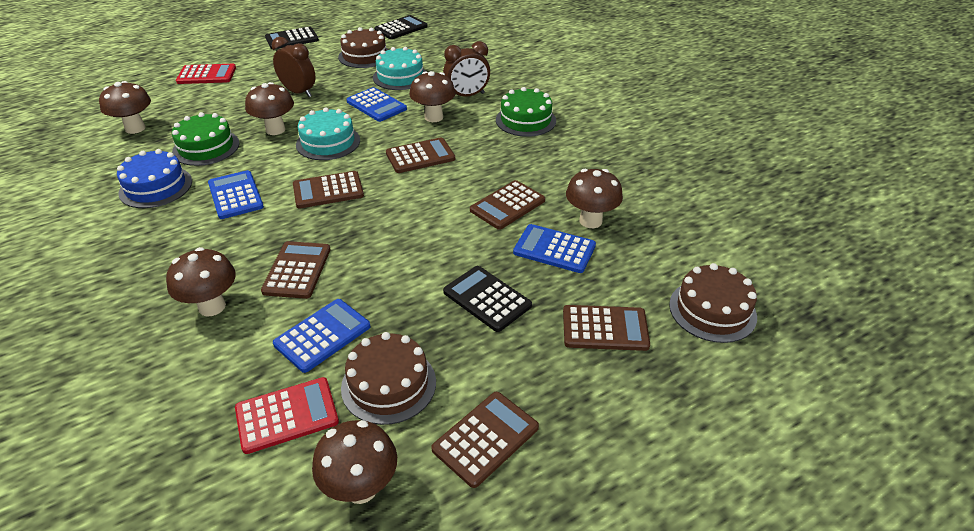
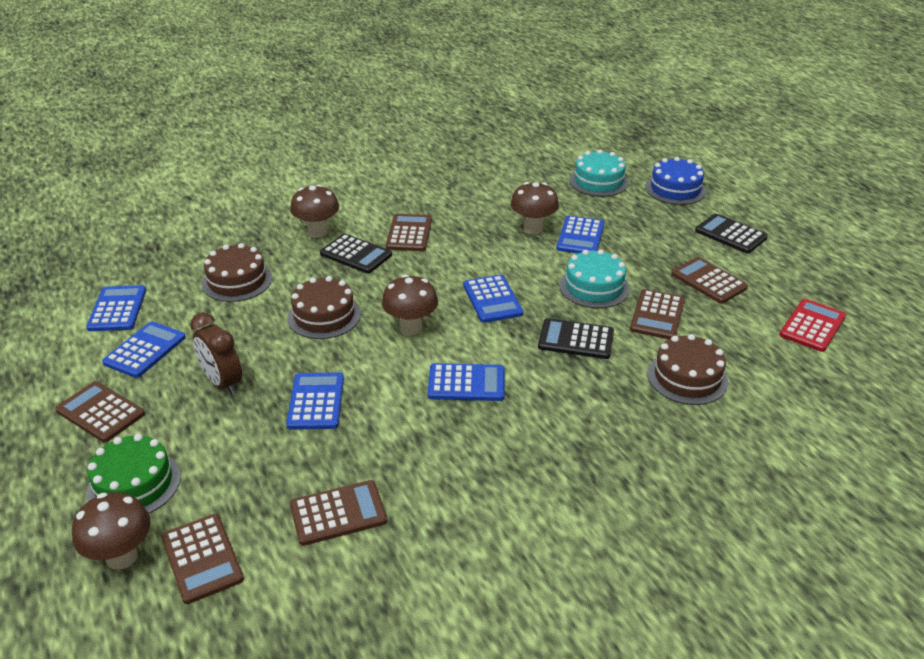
blue calculator: 4 -> 6
brown clock: 2 -> 1
brown mushroom: 6 -> 4
green cake: 2 -> 1
red calculator: 2 -> 1

